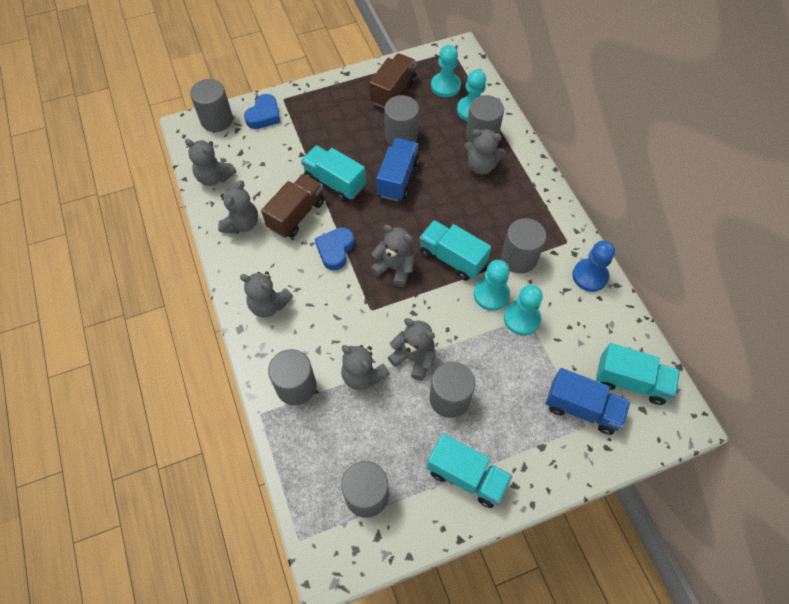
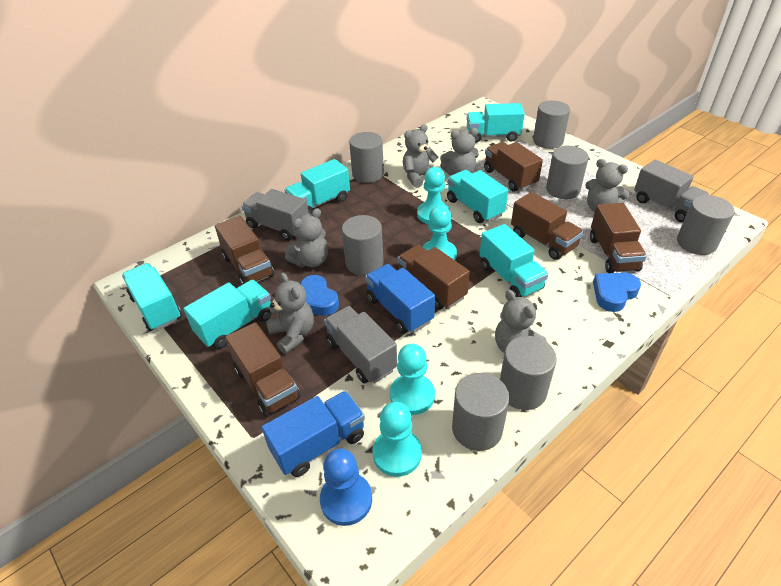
brown truck: 2 -> 6
grey teddy bear: 7 -> 6
grey truck: 0 -> 3
turquoise truck: 4 -> 6

